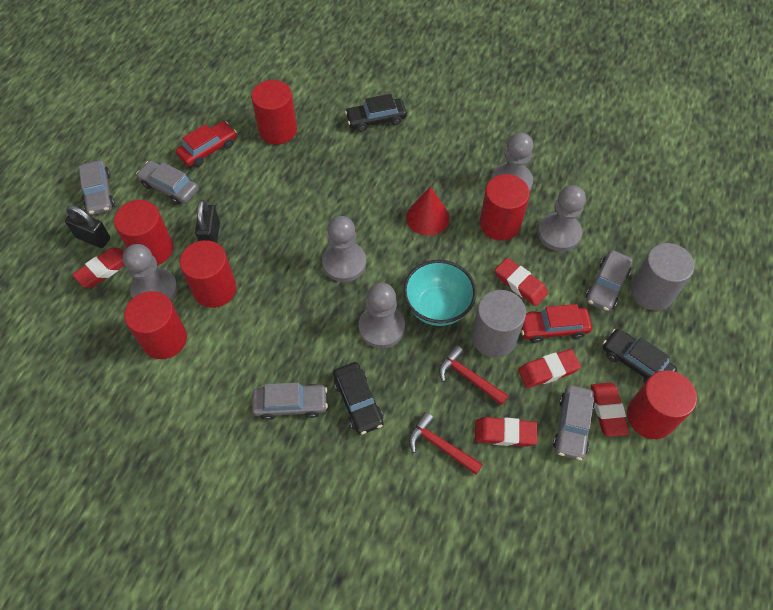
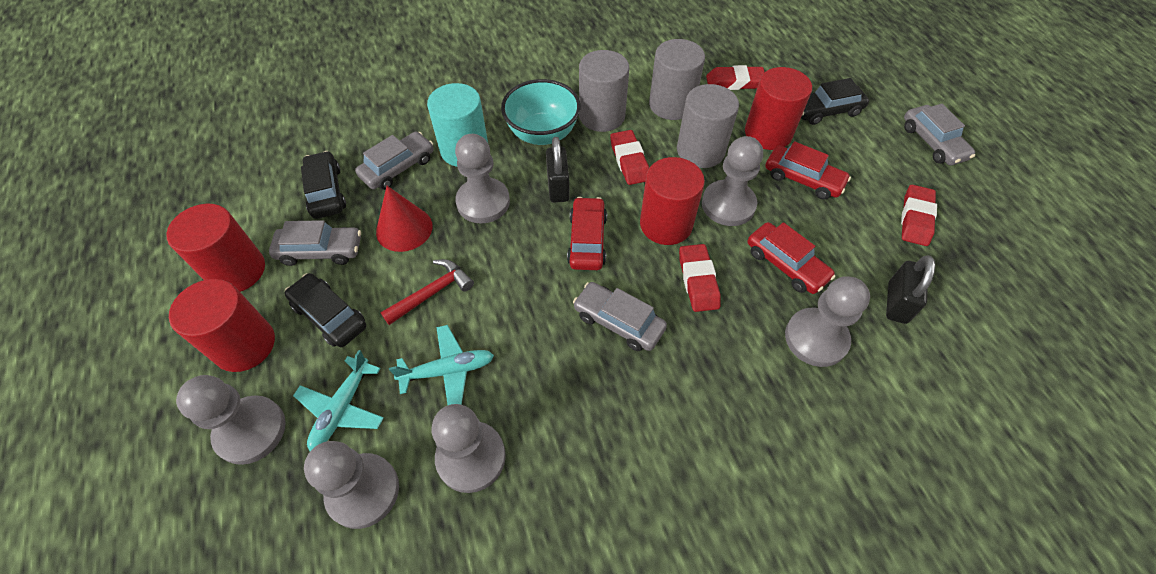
grey car: 5 -> 4
grey cylinder: 2 -> 3
grey pawn: 5 -> 6
red car: 2 -> 3
red cylinder: 6 -> 4
red eraser: 5 -> 4
red hammer: 2 -> 1
turquoise cylinder: 0 -> 1
turquoise plane: 0 -> 2

